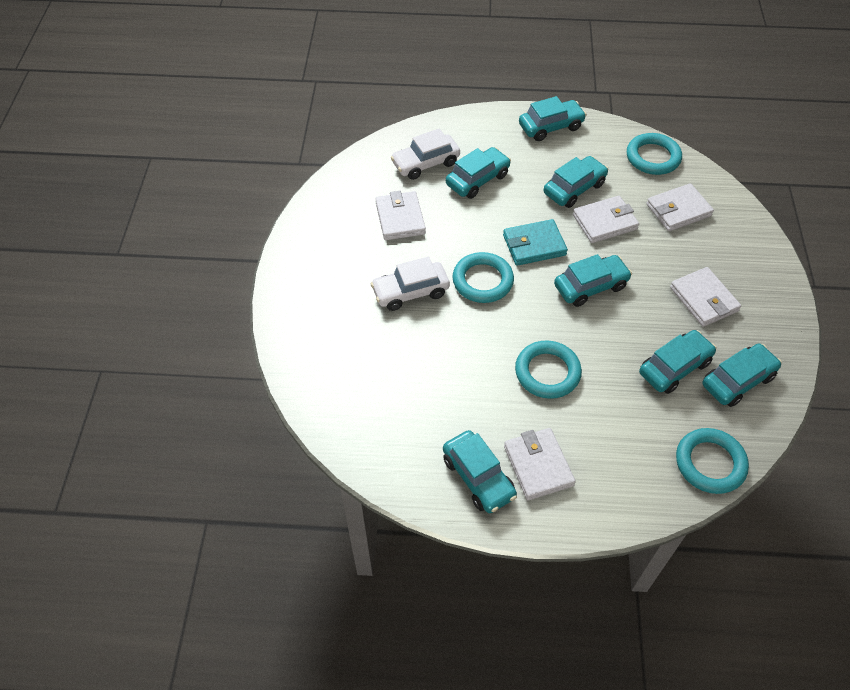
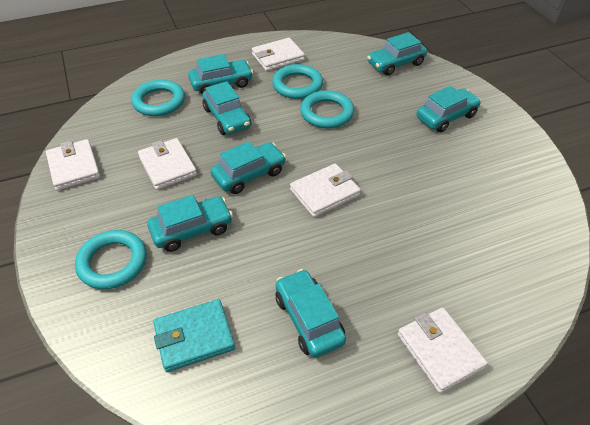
white car: 2 -> 0

